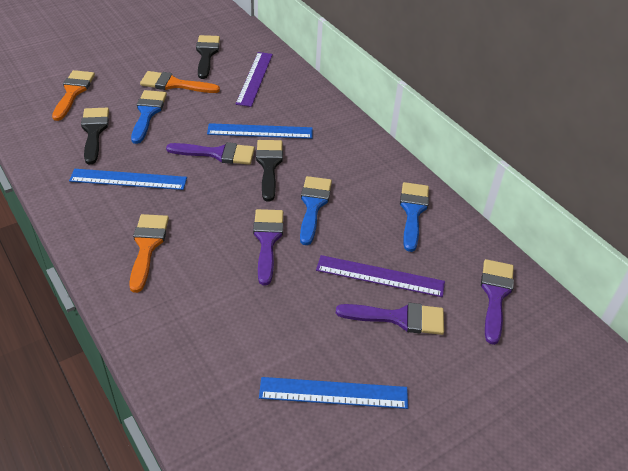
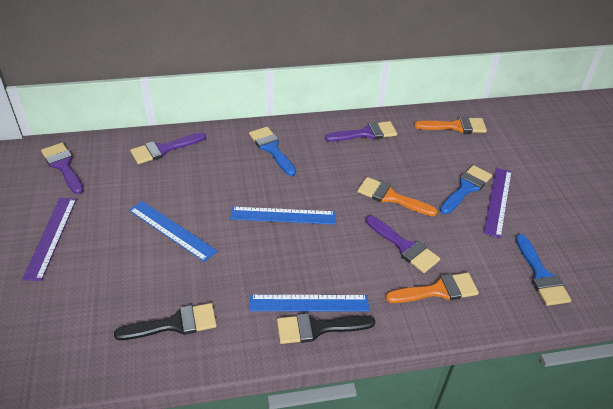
black brush: 3 -> 2

